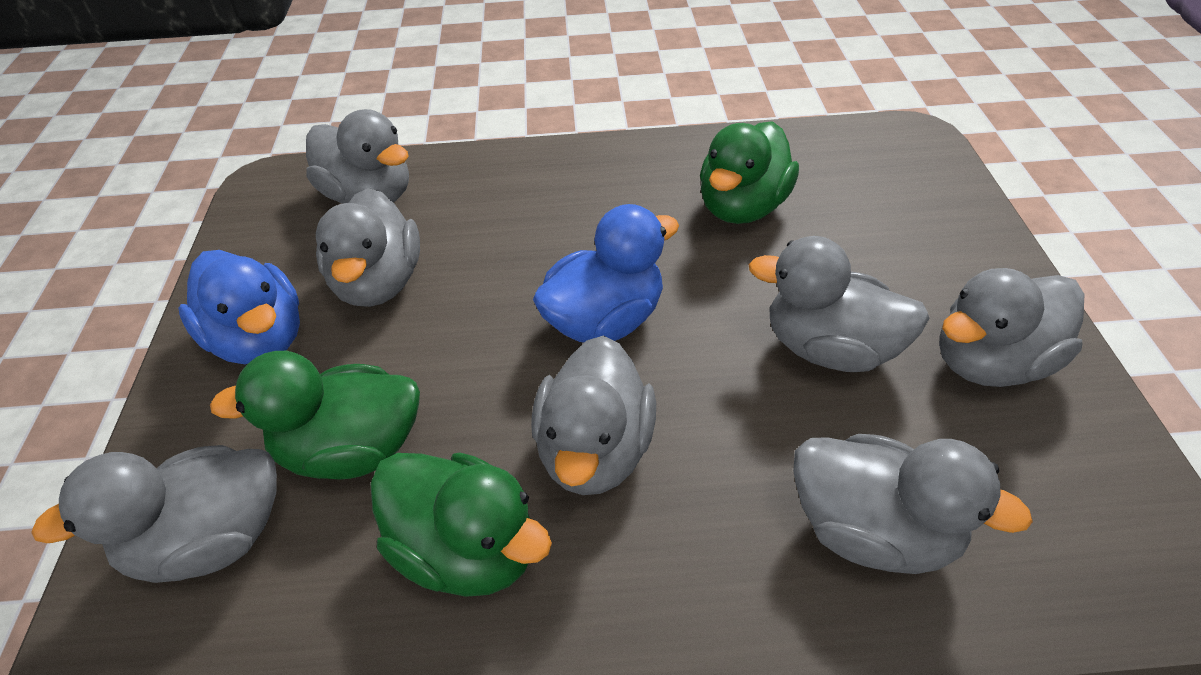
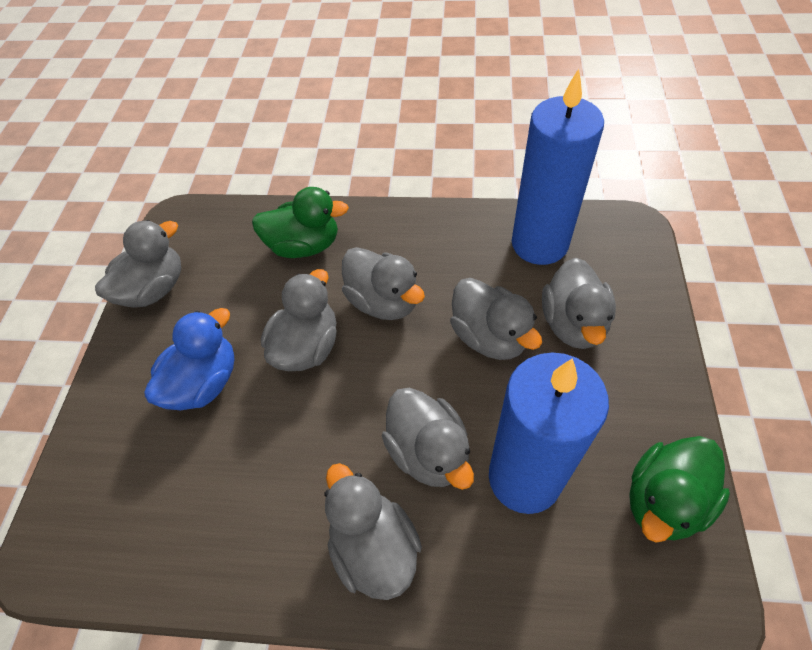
blue candle: 0 -> 2
blue duck: 2 -> 1
green duck: 3 -> 2

